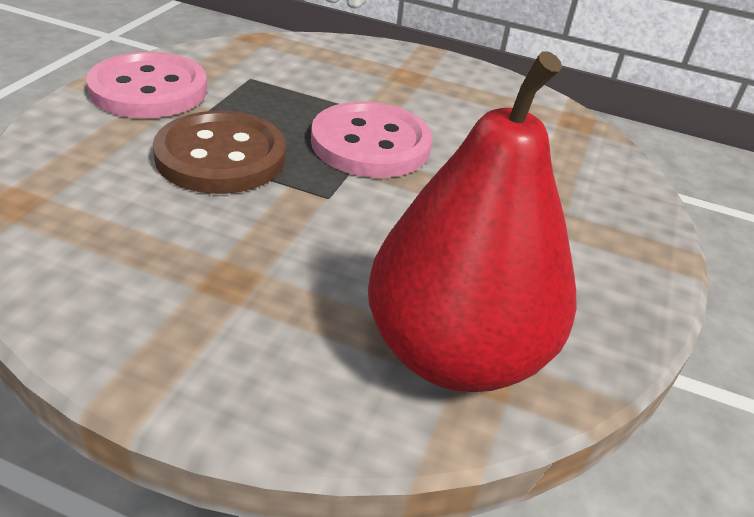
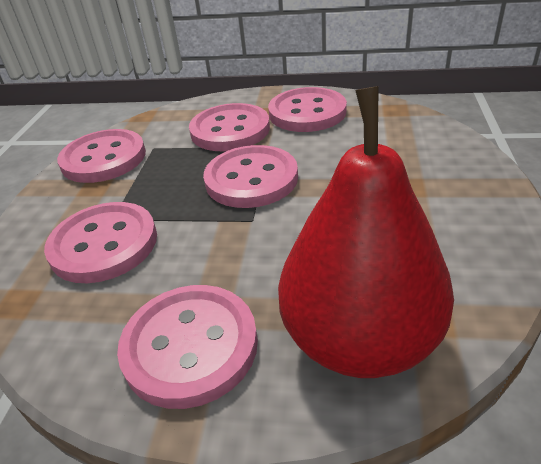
brown button: 1 -> 0
pink button: 2 -> 6

